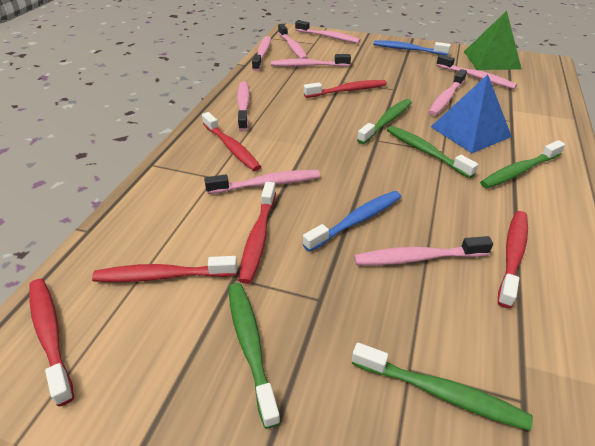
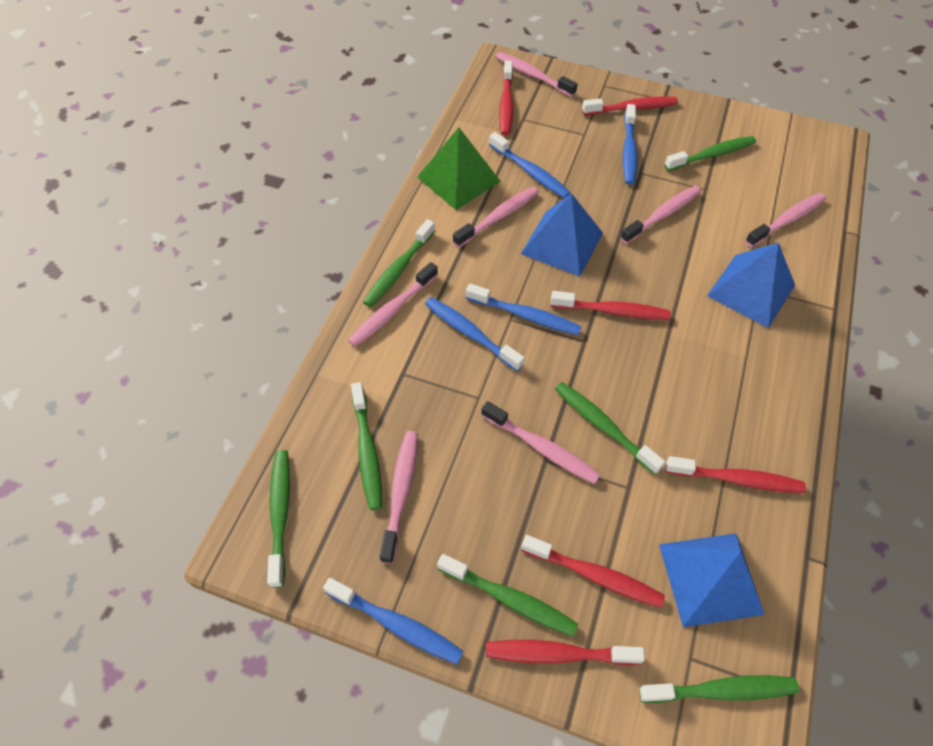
blue pyramid: 1 -> 3
blue toothbrush: 2 -> 5
green toothbrush: 5 -> 7
pink toothbrush: 9 -> 7

